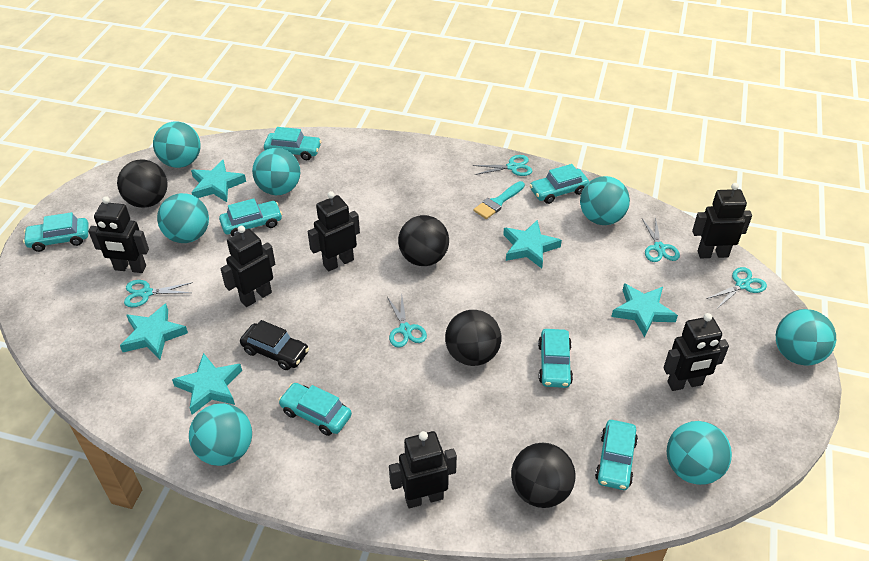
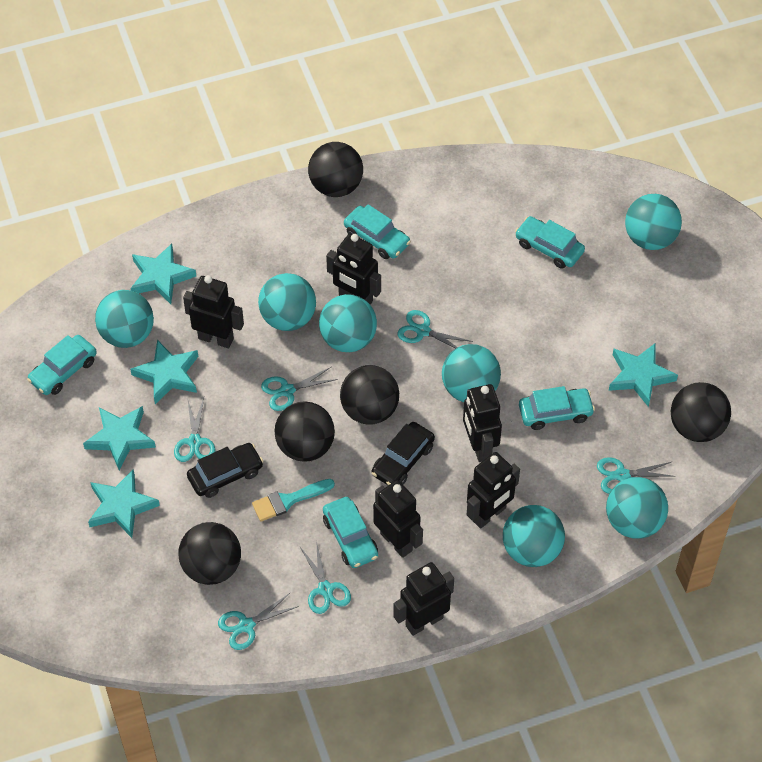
black ball: 4 -> 5
black car: 1 -> 2
turquoise car: 7 -> 5
turquoise scissors: 5 -> 6

